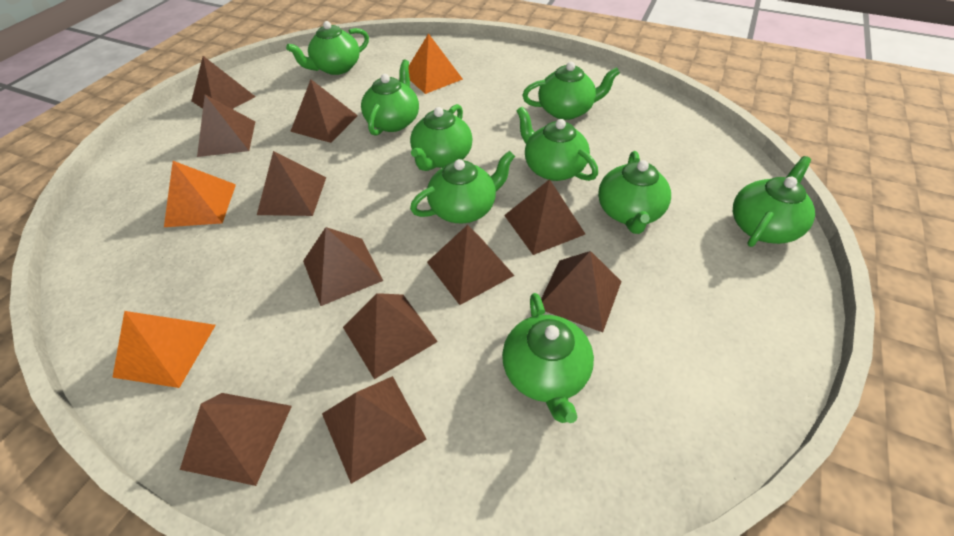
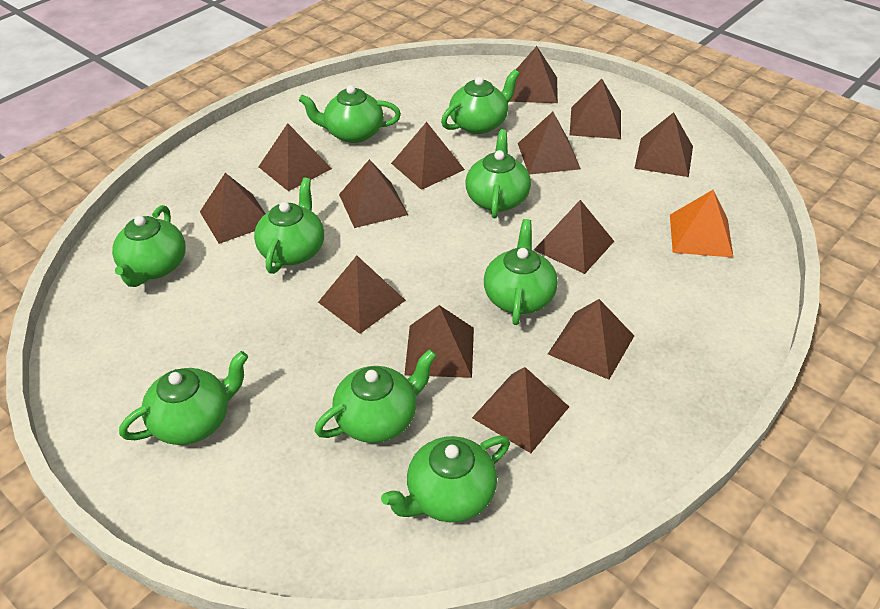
brown pyramid: 11 -> 13
orange pyramid: 3 -> 1

